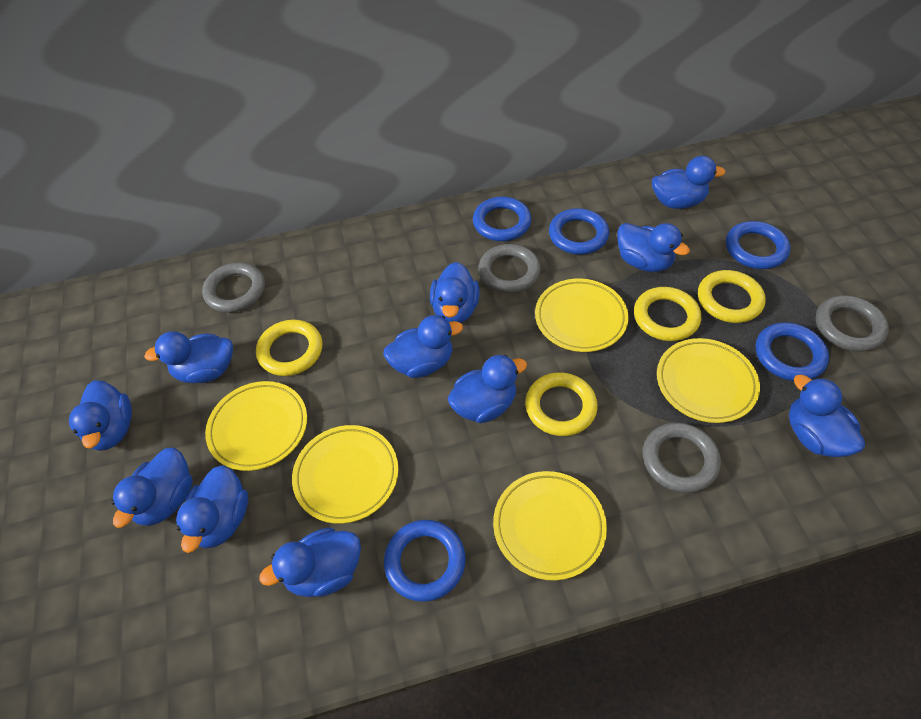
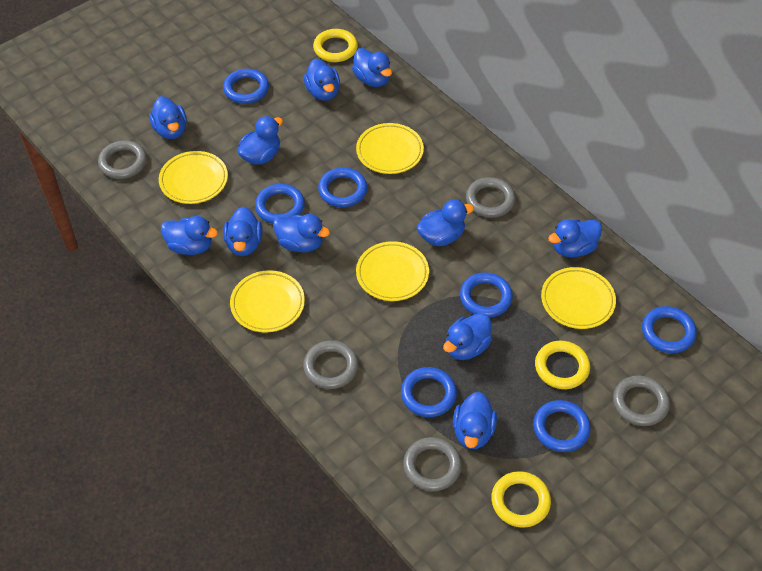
blue ring: 5 -> 7
grey ring: 4 -> 5
yellow ring: 4 -> 3

